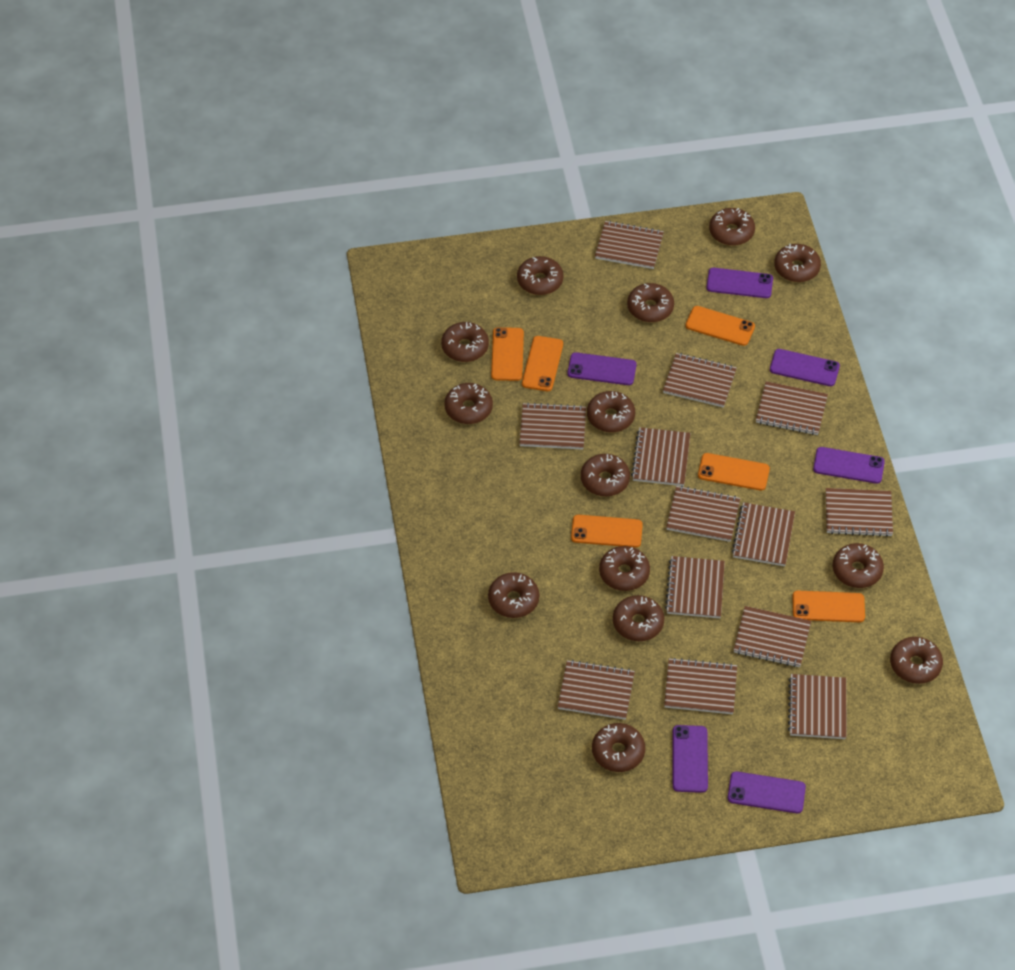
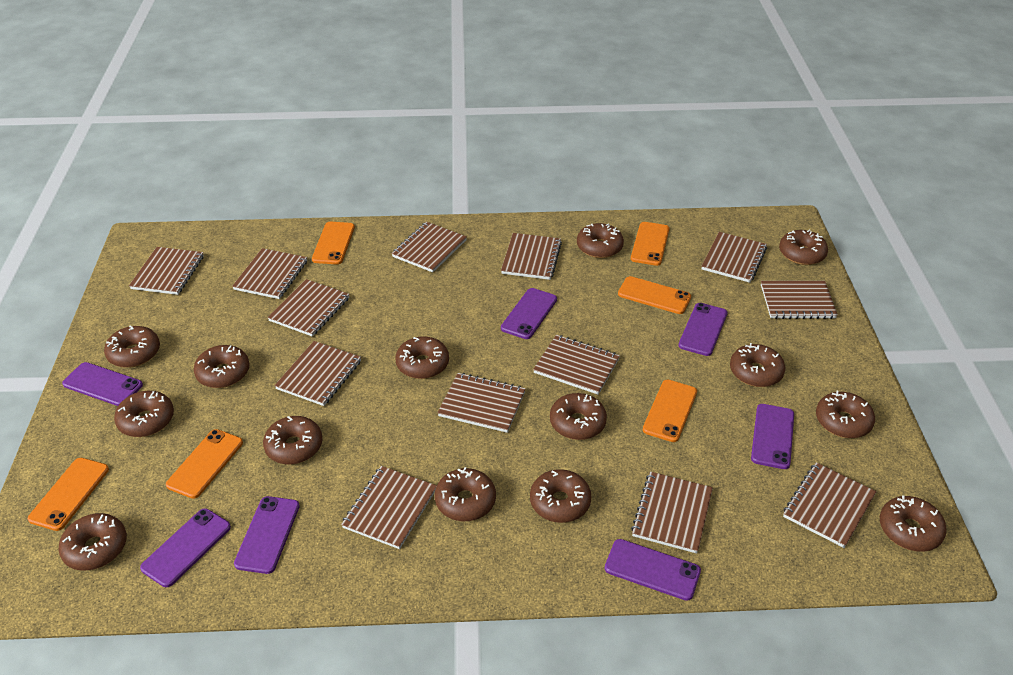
purple phone: 6 -> 7

